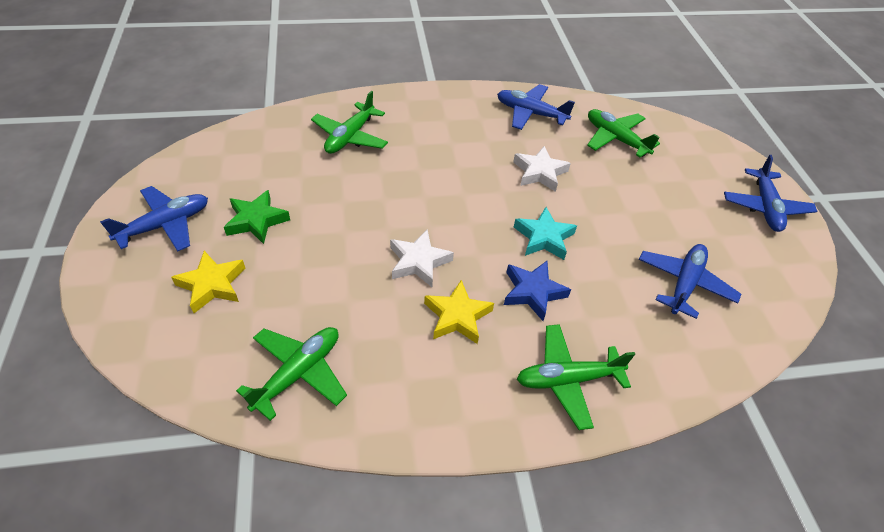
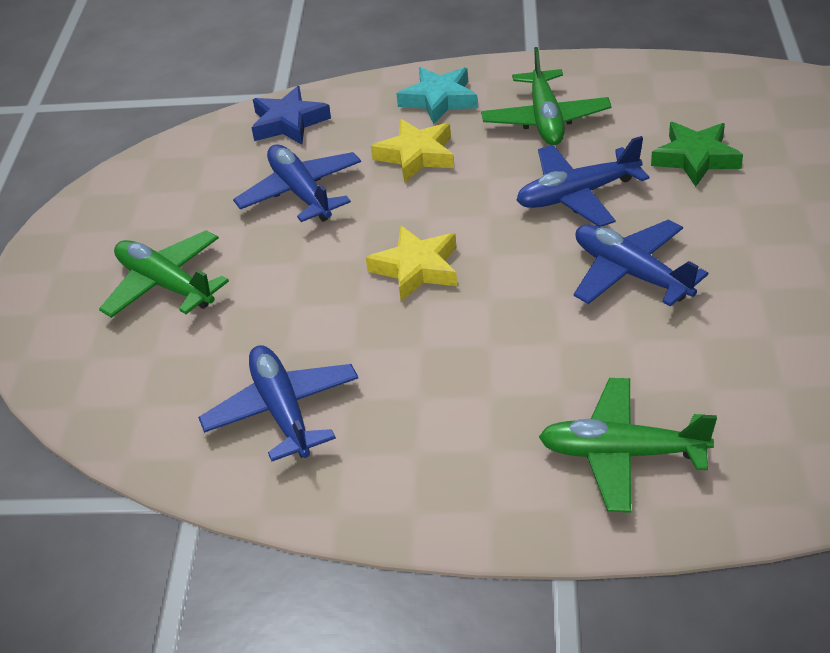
green plane: 4 -> 3
white star: 2 -> 0

